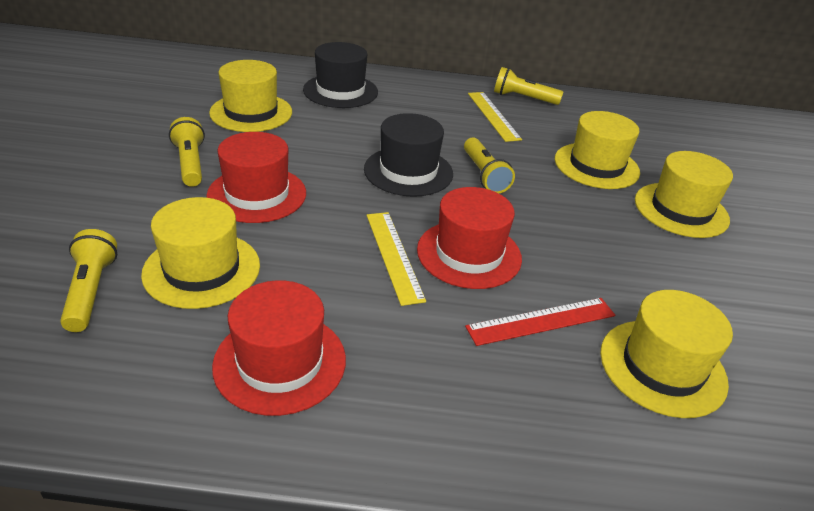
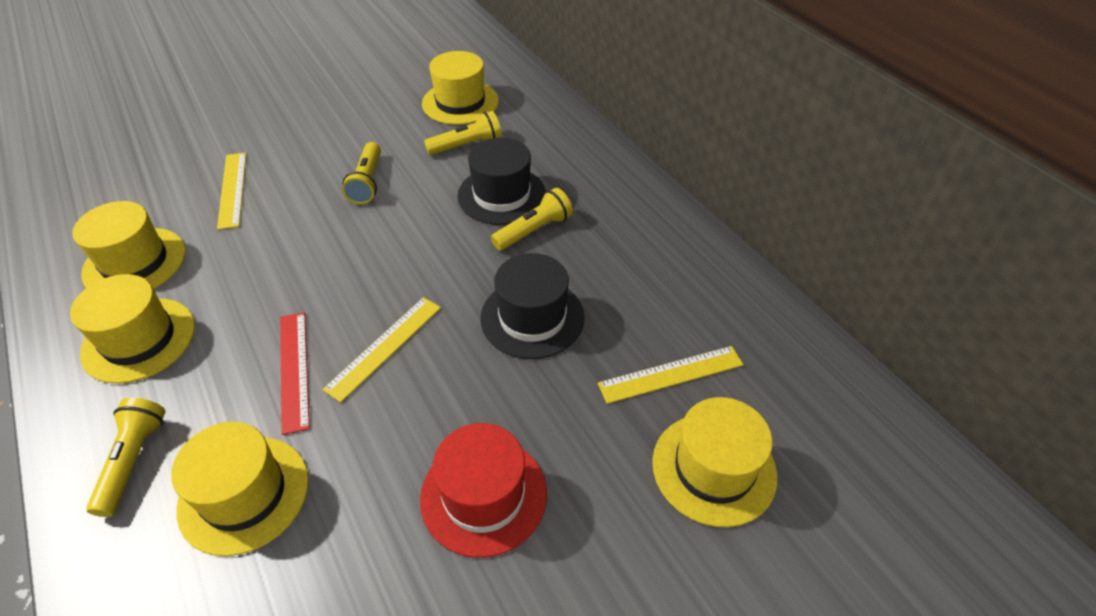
red hat: 3 -> 1
yellow ruler: 2 -> 3

